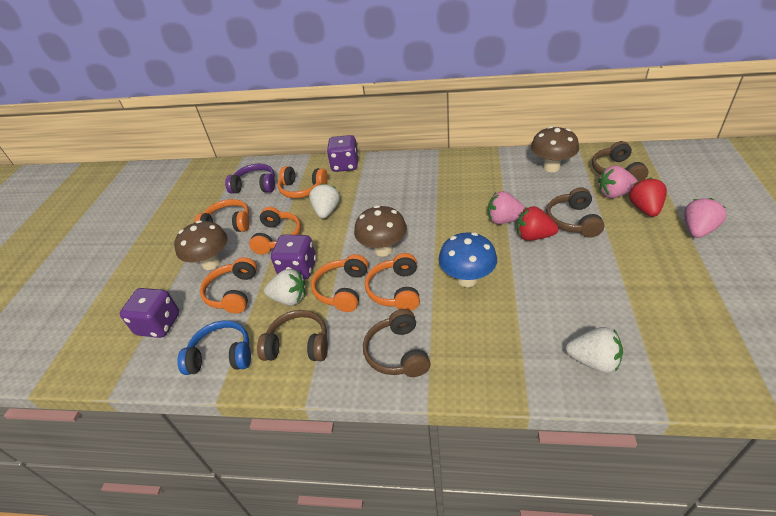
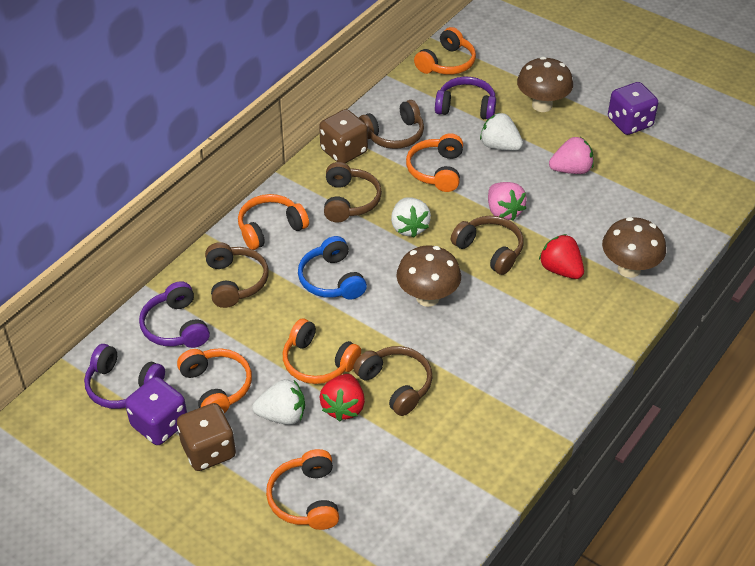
blue mushroom: 1 -> 0
brown dice: 0 -> 2
brown headphones: 4 -> 5
pink strawberry: 3 -> 2
purple dice: 3 -> 2
purple headphones: 1 -> 3

